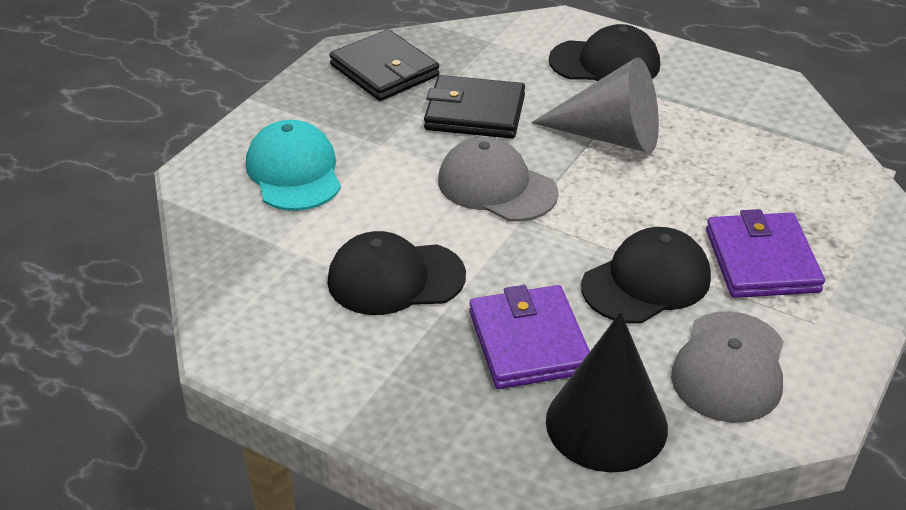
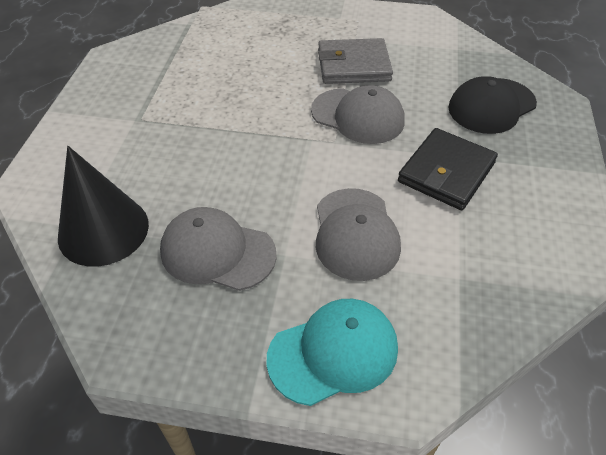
black cap: 3 -> 1
black wallet: 2 -> 1
grey cap: 2 -> 3
grey cone: 1 -> 0
grey wallet: 0 -> 1
purple wallet: 2 -> 0

